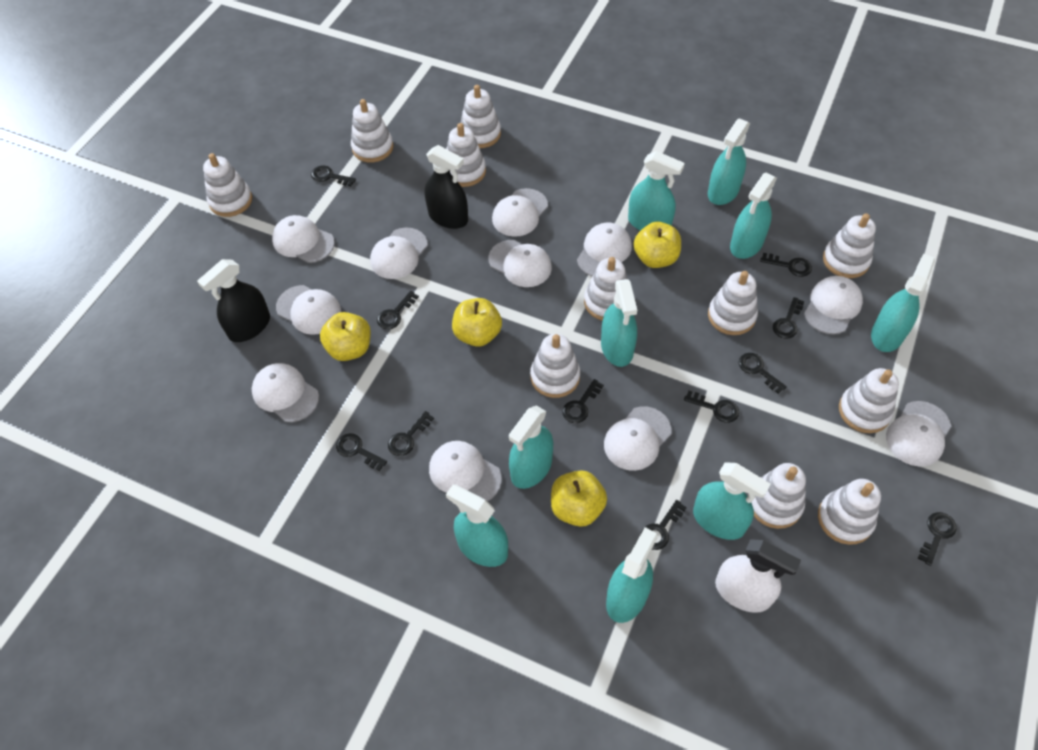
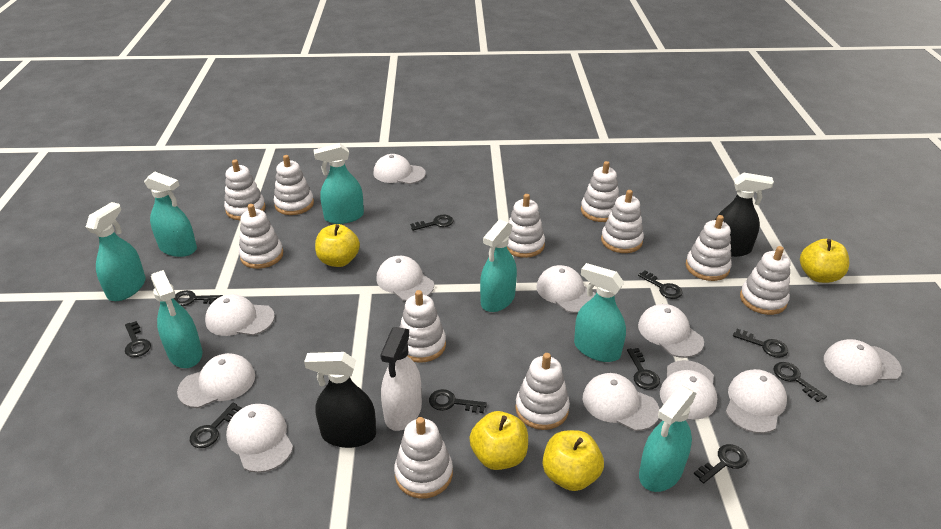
black key: 11 -> 10
turquoise spray bottle: 9 -> 7

